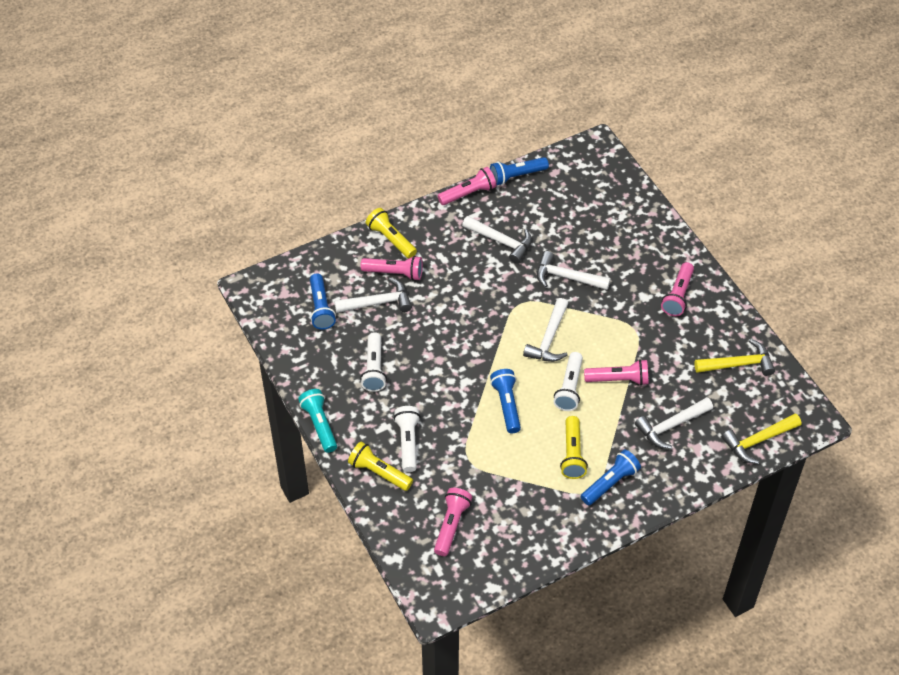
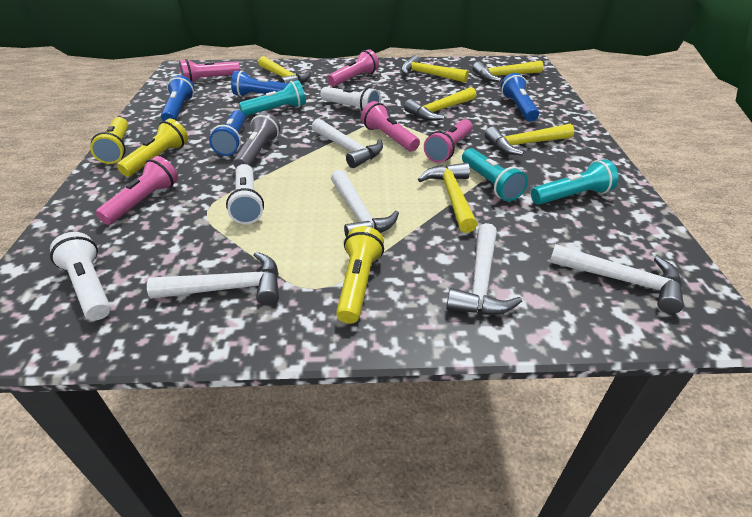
grey flashlight: 0 -> 1
turquoise flashlight: 1 -> 3
yellow hammer: 2 -> 6

